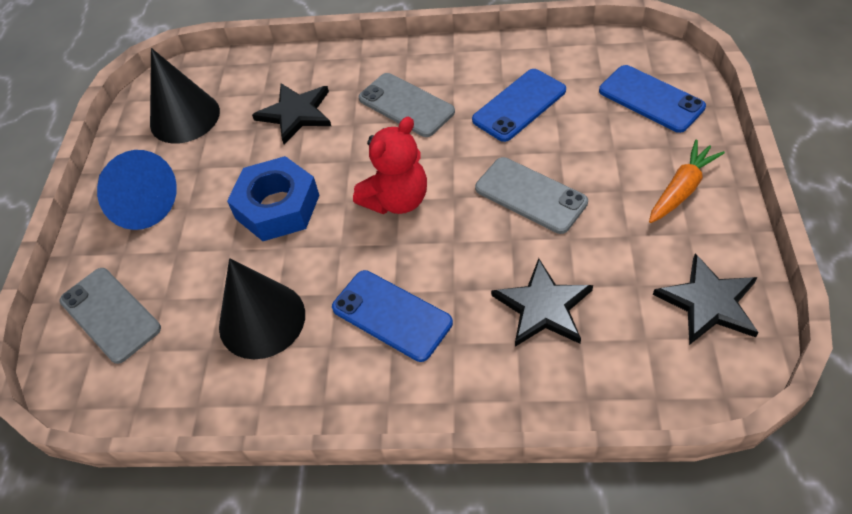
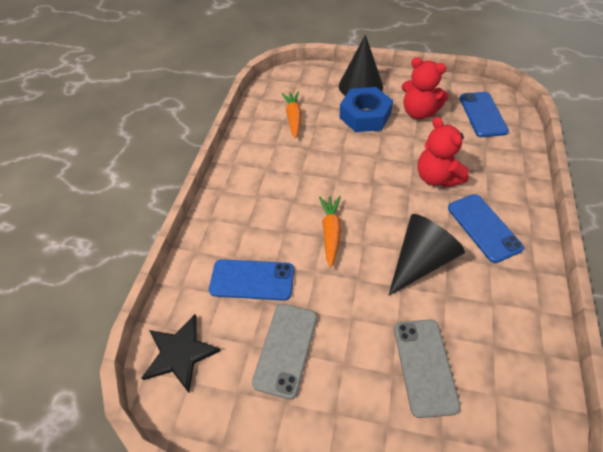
black star: 3 -> 1
blue cone: 1 -> 0
grey phone: 3 -> 2
orange carrot: 1 -> 2
red teddy bear: 1 -> 2

